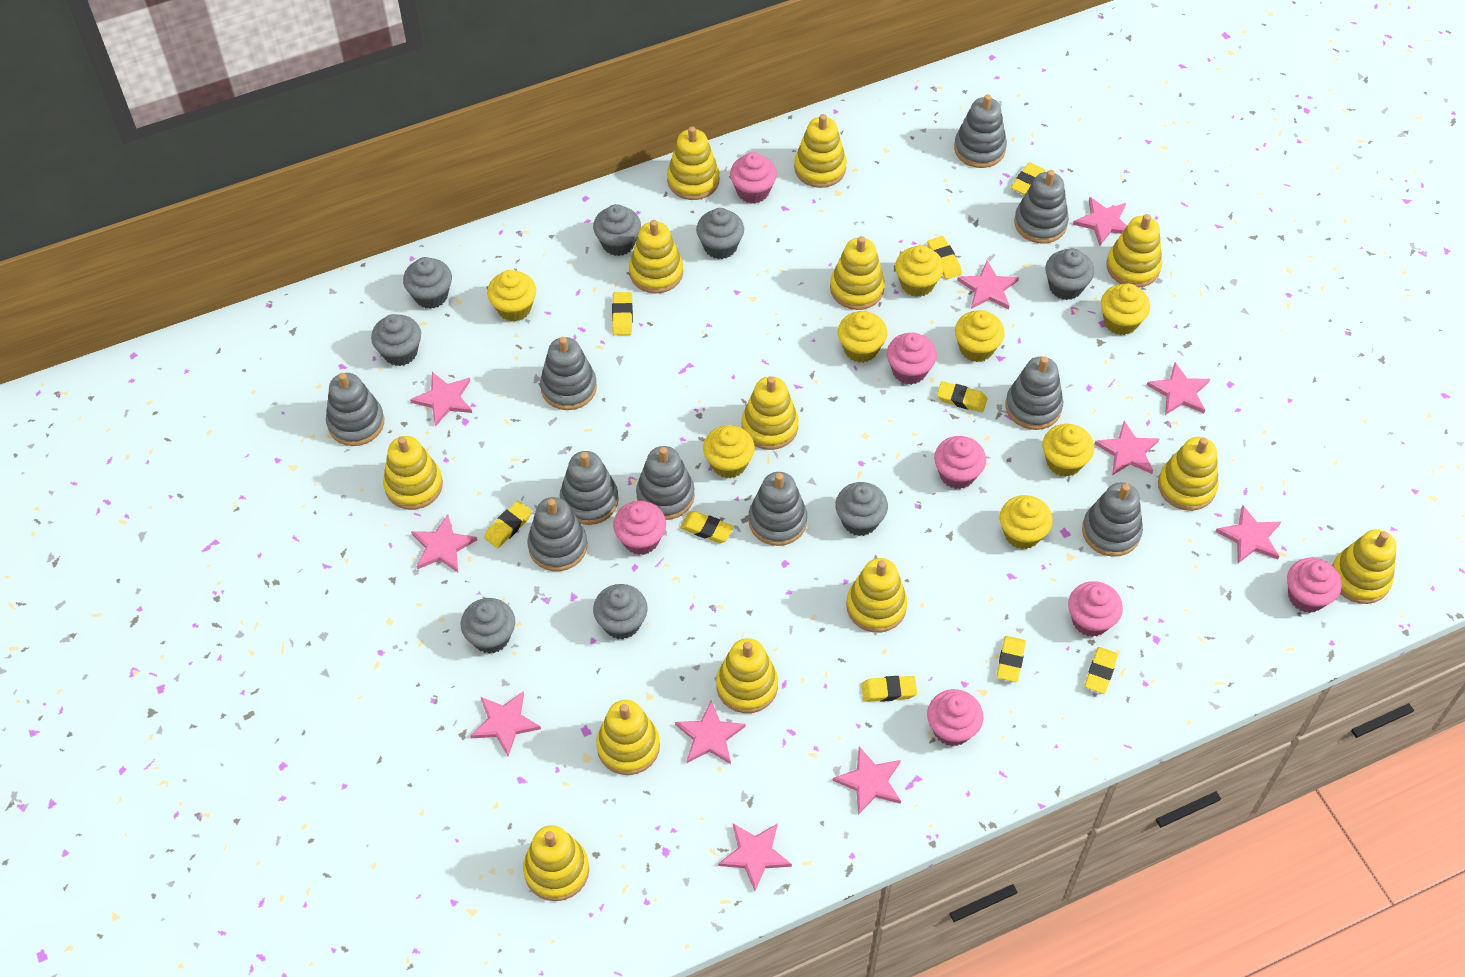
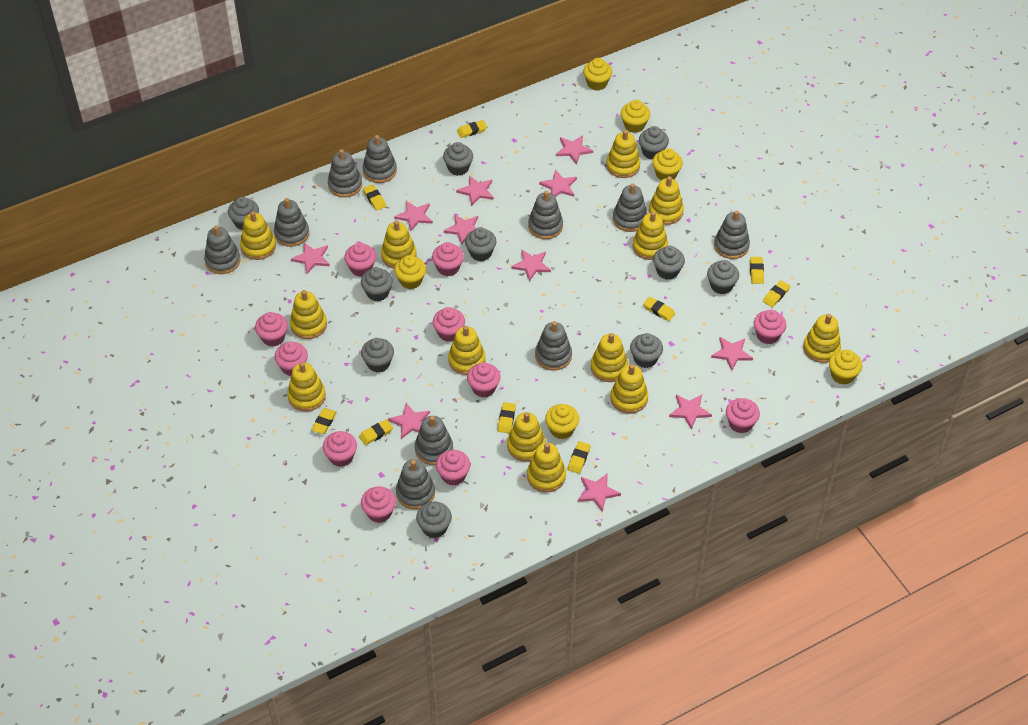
grey cupcake: 8 -> 10
pink cupcake: 7 -> 11
yellow cupcake: 8 -> 6

